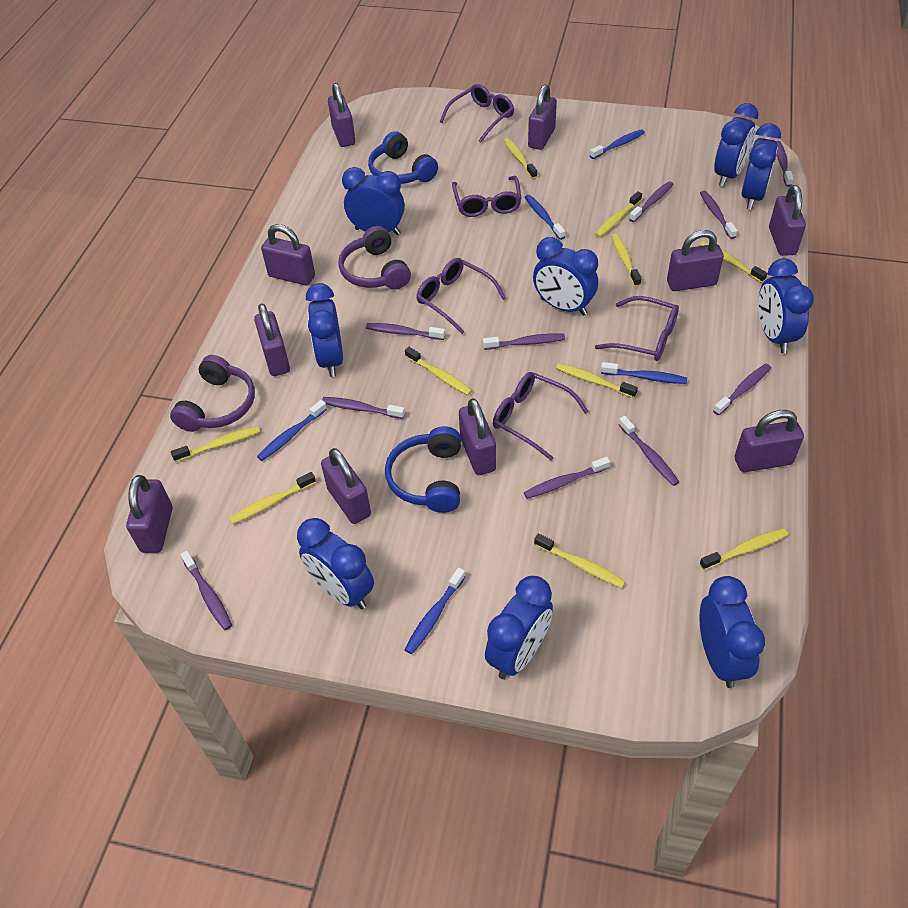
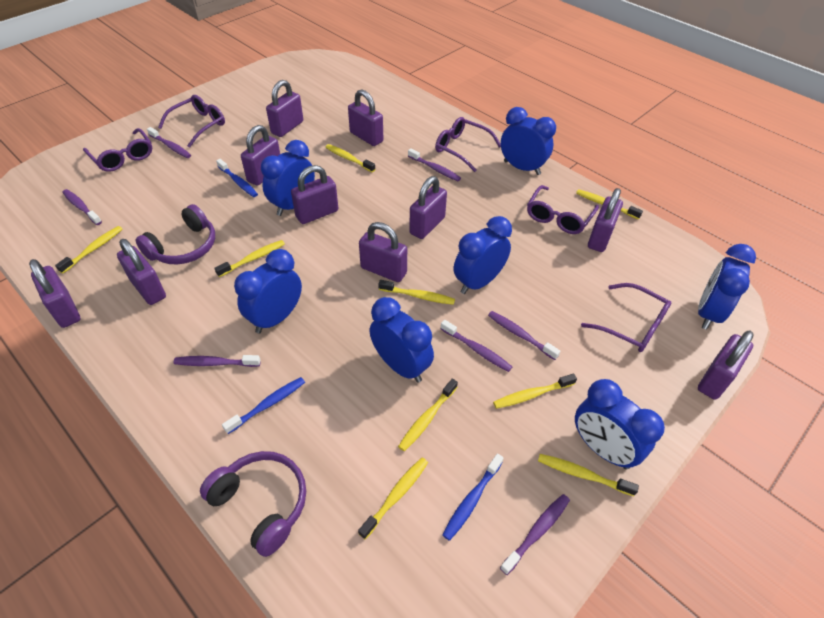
blue clock: 9 -> 7
blue headphones: 2 -> 0
blue toothbrush: 5 -> 3
purple toothbrush: 10 -> 7
yellow toothbrush: 10 -> 9

